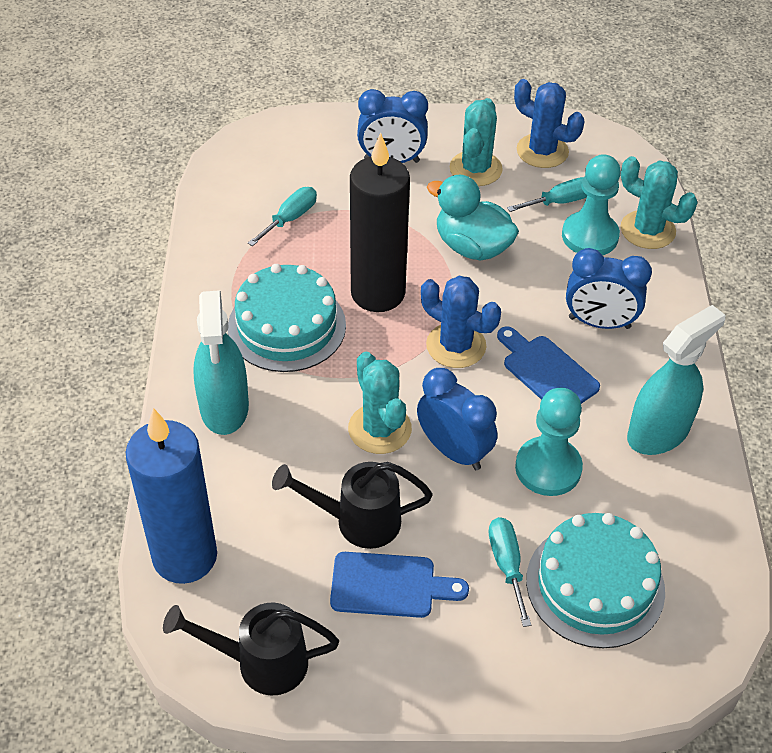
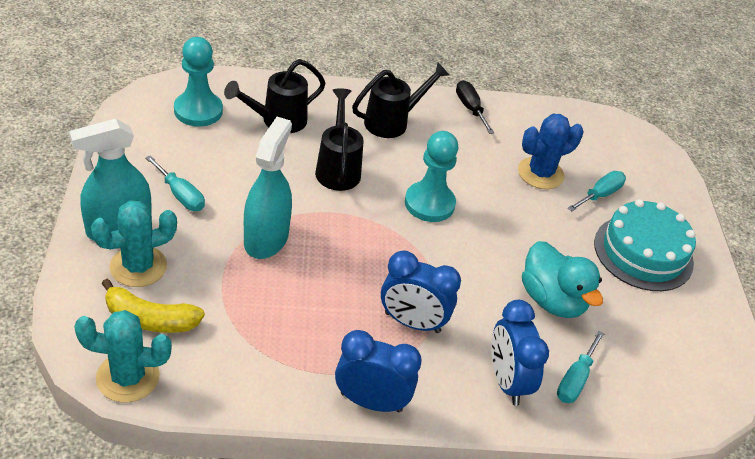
black candle: 1 -> 0
black screwdriver: 0 -> 1
black watering can: 2 -> 3
blue cactus: 2 -> 1
blue candle: 1 -> 0
blue cutting board: 2 -> 0
turquoise cactus: 3 -> 2
turquoise cake: 2 -> 1
yellow banana: 0 -> 1

